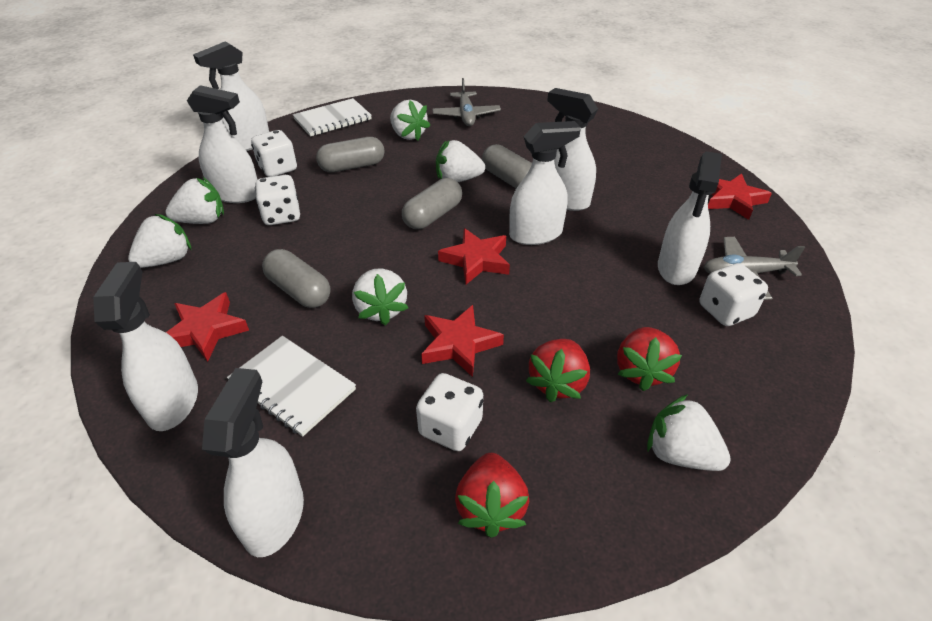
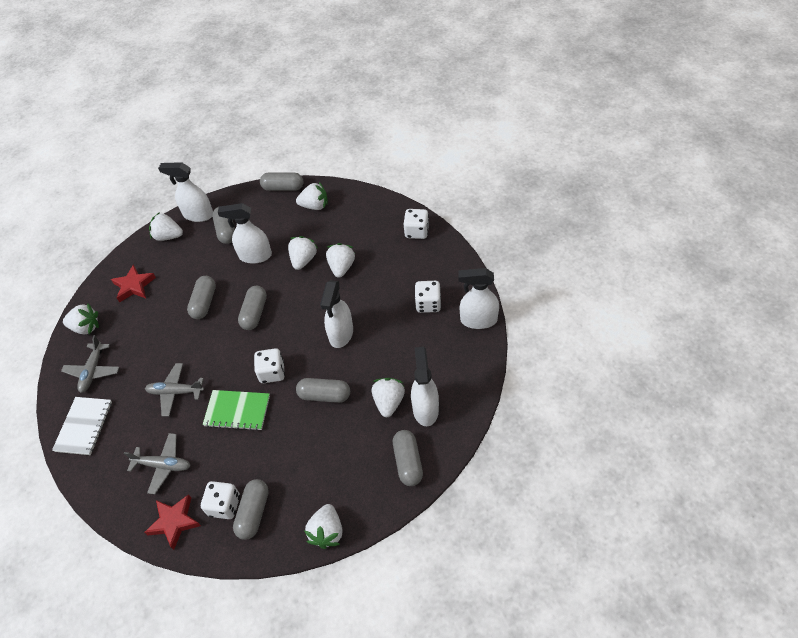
green notebook: 0 -> 1
grey capsule: 4 -> 7
grey plane: 2 -> 3
red star: 4 -> 2
red strawberry: 3 -> 0
white notebook: 2 -> 1
white spray bottle: 7 -> 5
white strawberry: 6 -> 7

